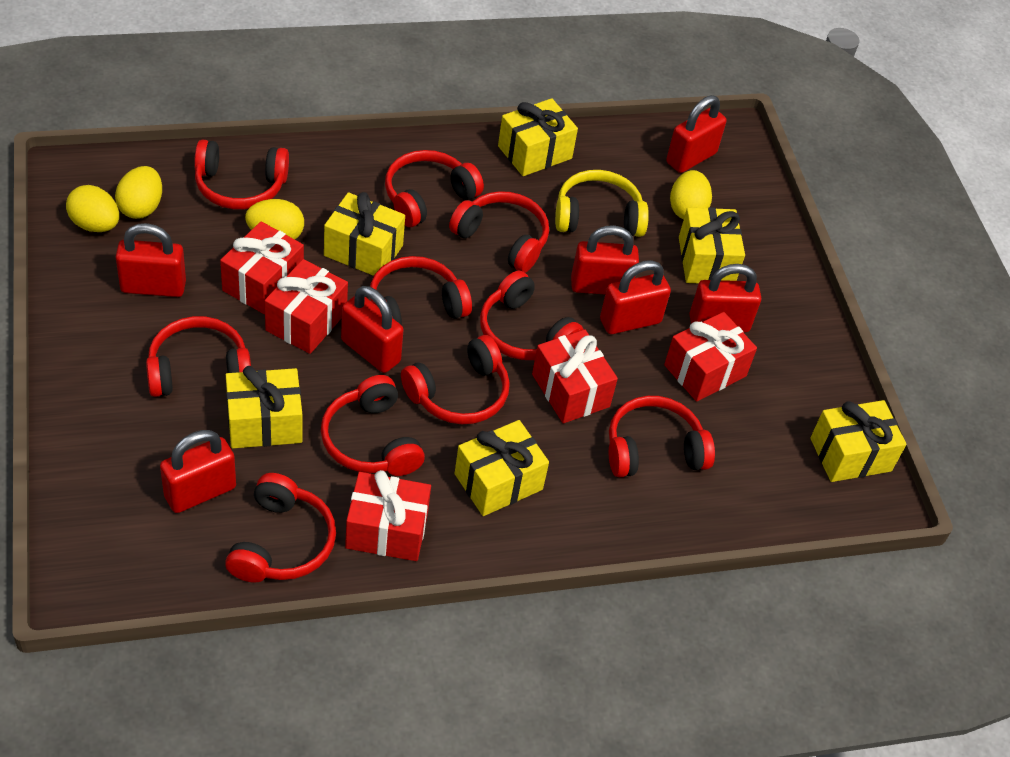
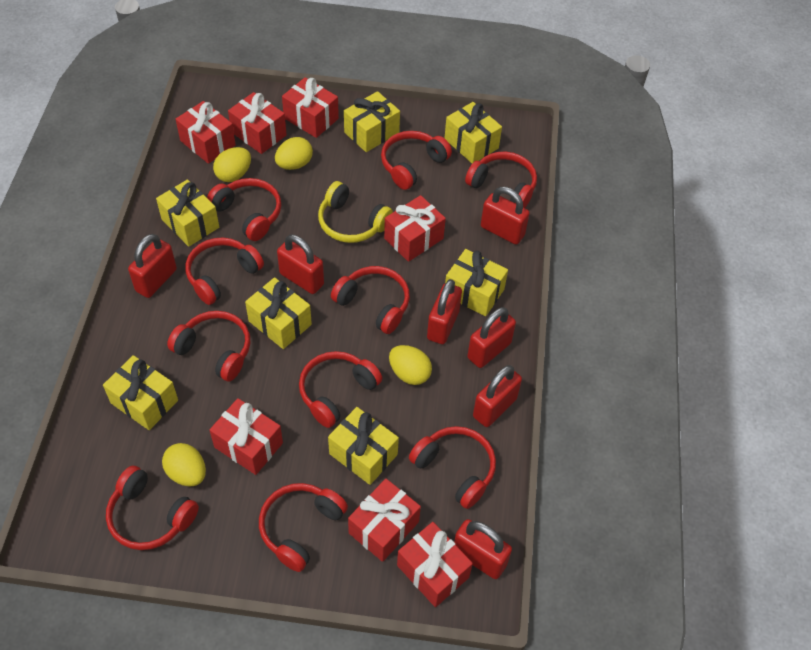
red gift: 5 -> 7
yellow gift: 6 -> 7

